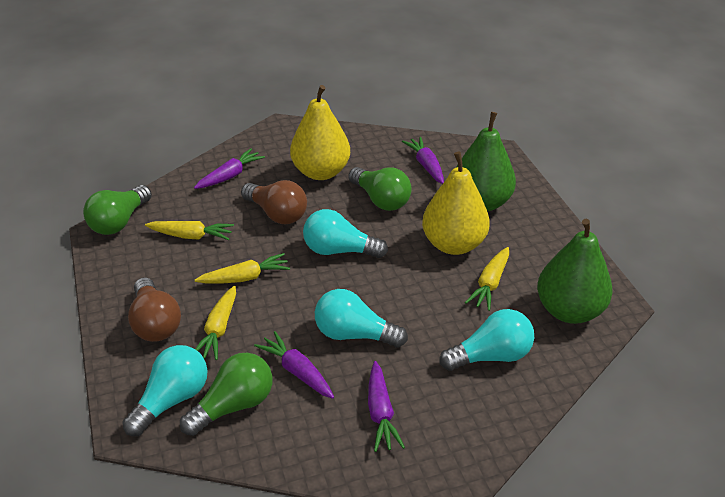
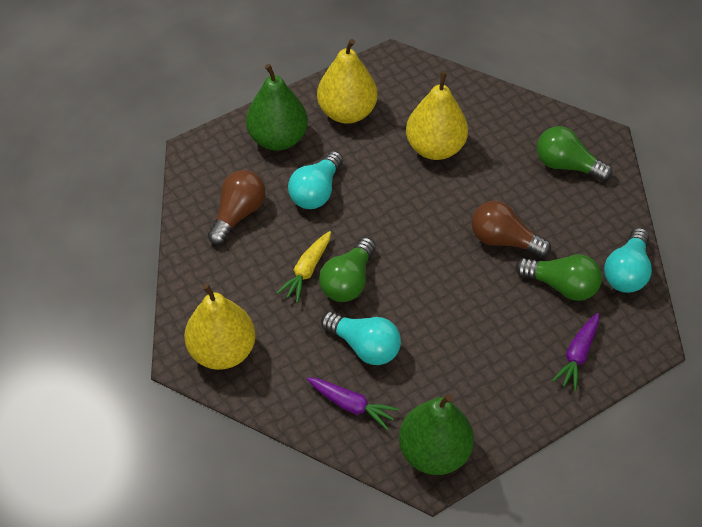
purple carrot: 4 -> 2
turquoise light bulb: 4 -> 3
yellow carrot: 4 -> 1
yellow pear: 2 -> 3

